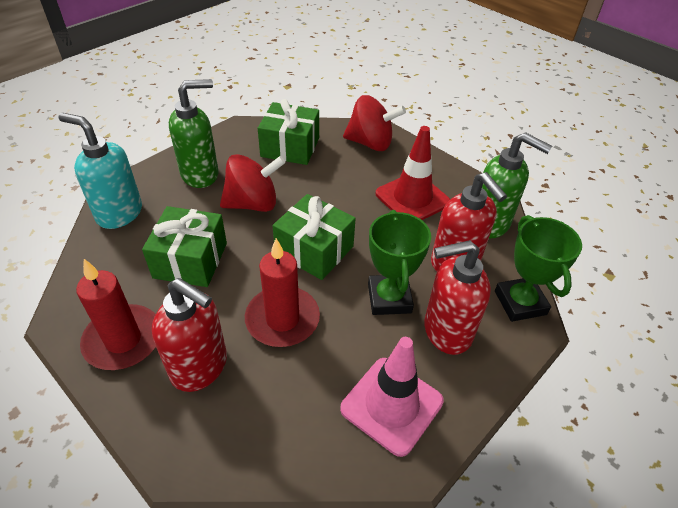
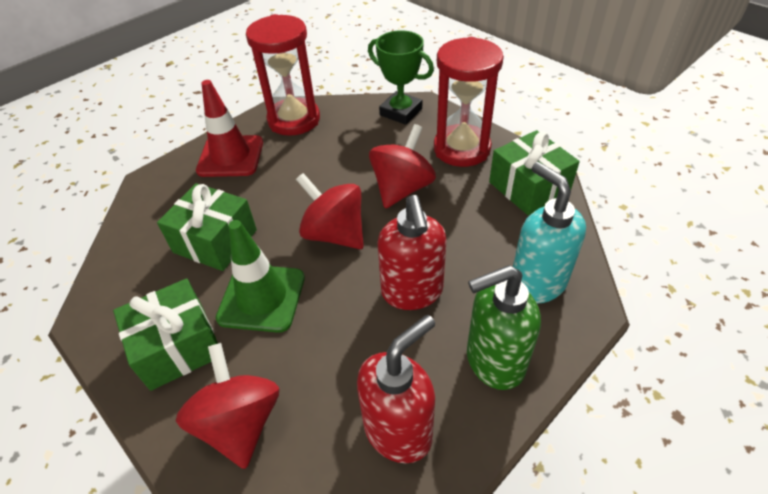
green soap dispenser: 2 -> 1
green traffic cone: 0 -> 1
green trophy: 2 -> 1
pink traffic cone: 1 -> 0
red candle: 2 -> 0
red hourglass: 0 -> 2
red soap dispenser: 3 -> 2
red spinning top: 2 -> 3

